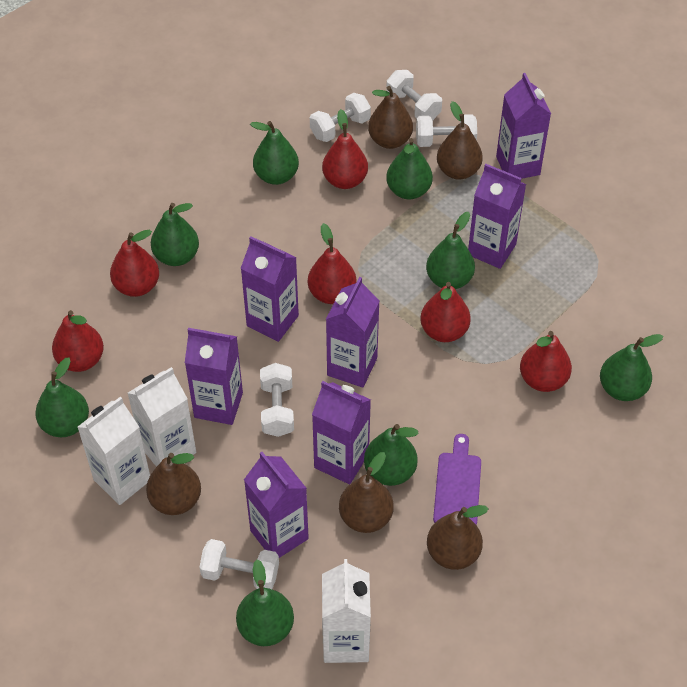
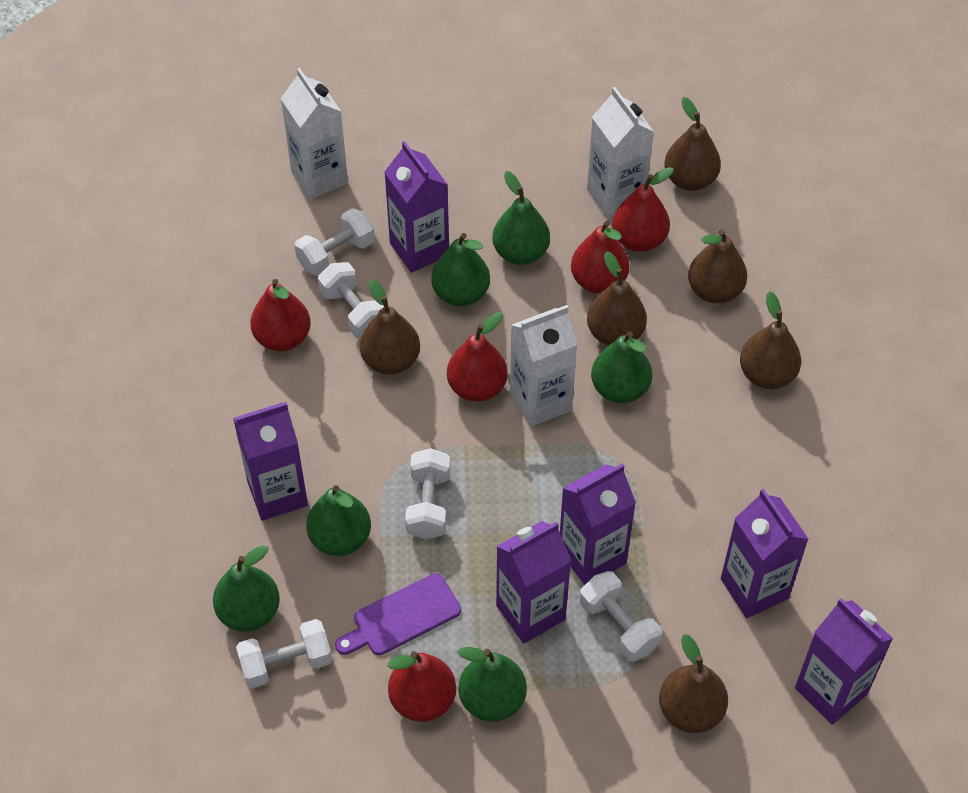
brown pear: 5 -> 6
green pear: 8 -> 6
purple carton: 7 -> 6
red pear: 6 -> 5

